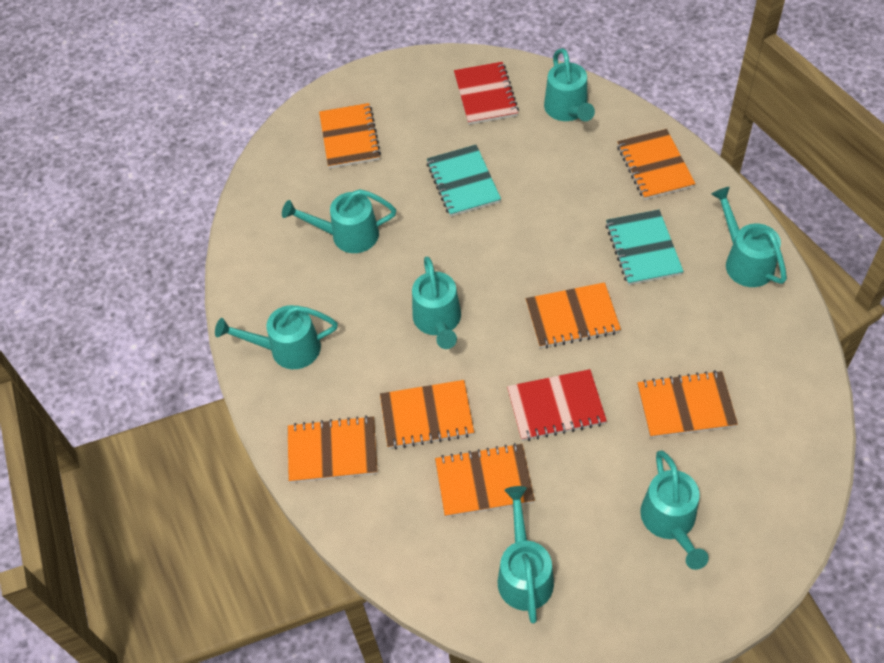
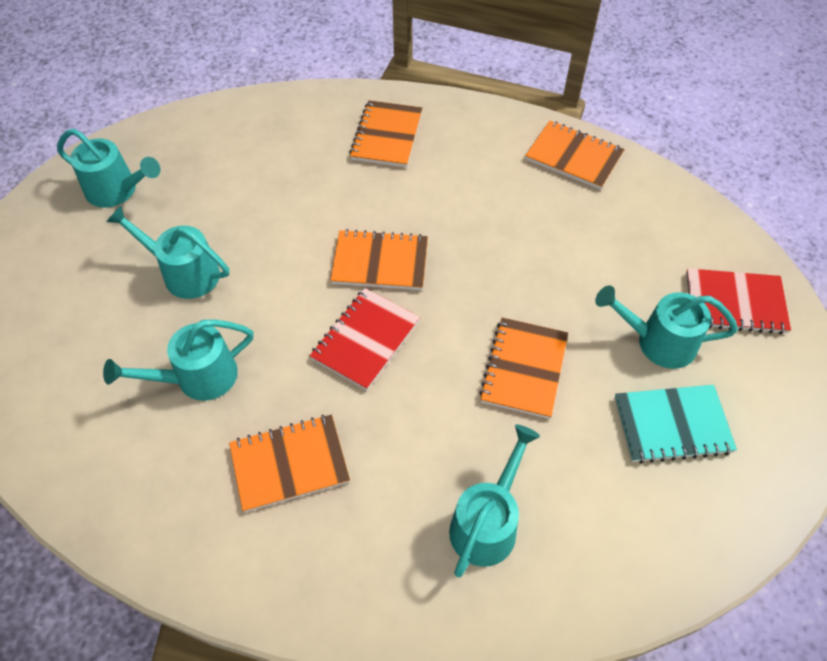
orange notebook: 7 -> 5
turquoise notebook: 2 -> 1
turquoise watering can: 7 -> 5

